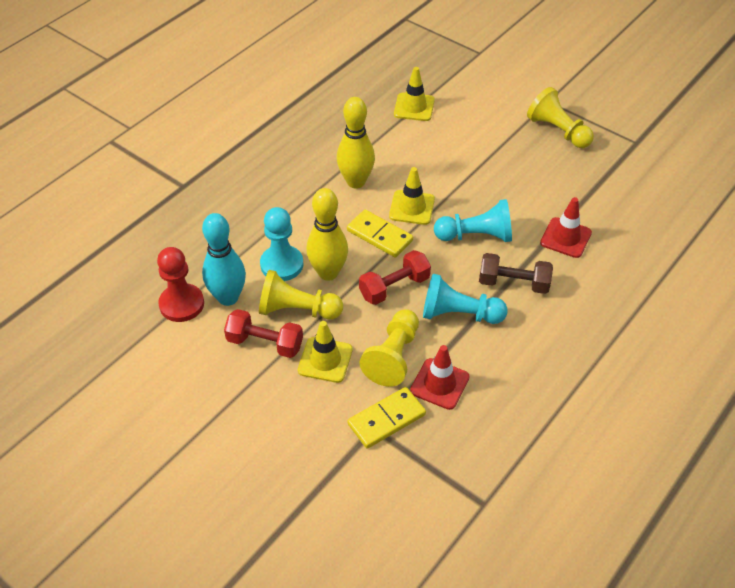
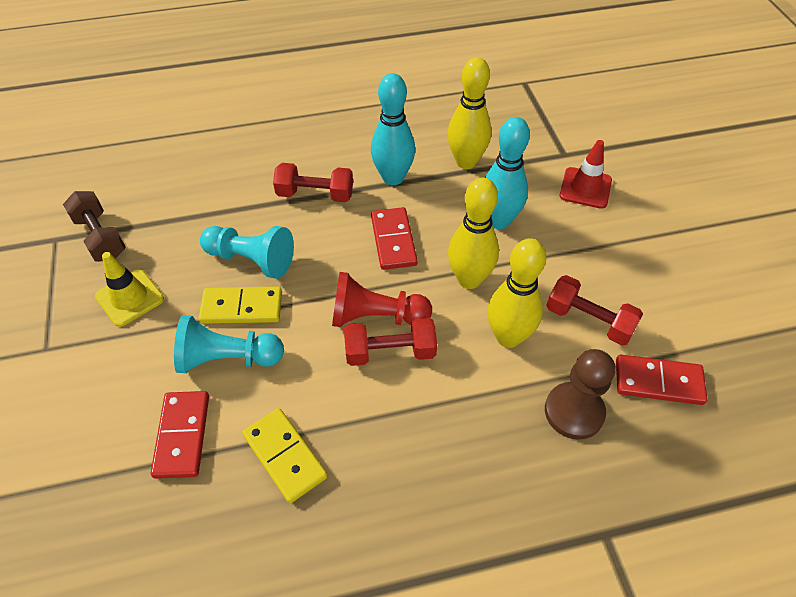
brown pawn: 0 -> 1
red domino: 0 -> 3
red dumbbell: 2 -> 3
red traffic cone: 2 -> 1
turquoise bowling pin: 1 -> 2
turquoise pawn: 3 -> 2
yellow bowling pin: 2 -> 3
yellow pawn: 3 -> 0
yellow traffic cone: 3 -> 1

